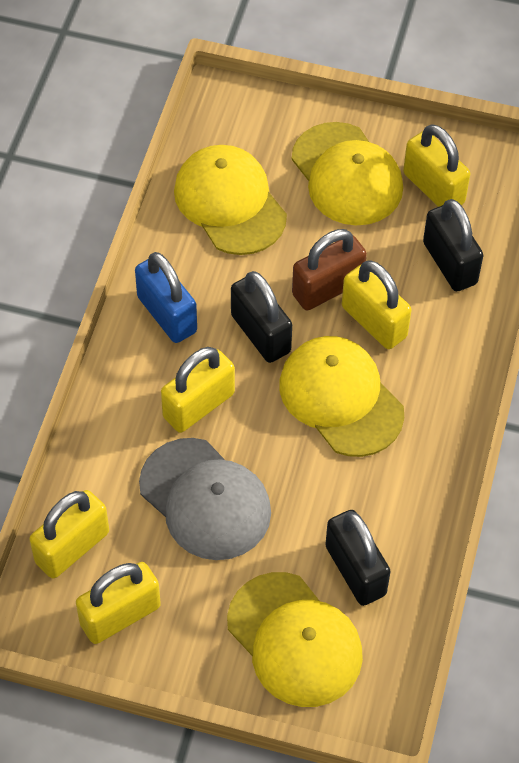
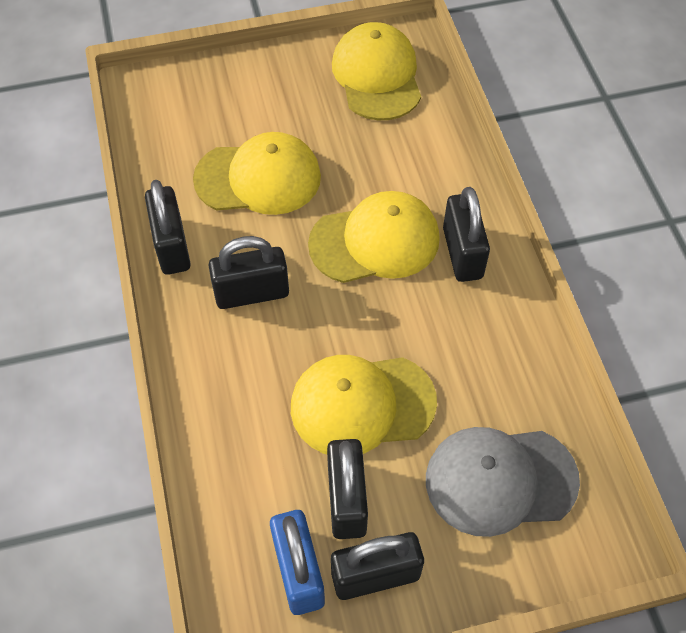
black padlock: 3 -> 5
brown padlock: 1 -> 0
yellow padlock: 5 -> 0

